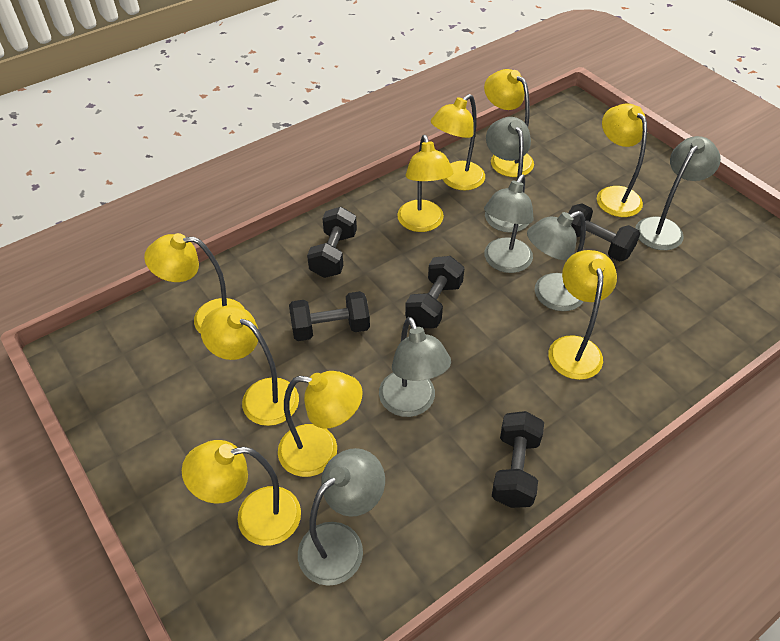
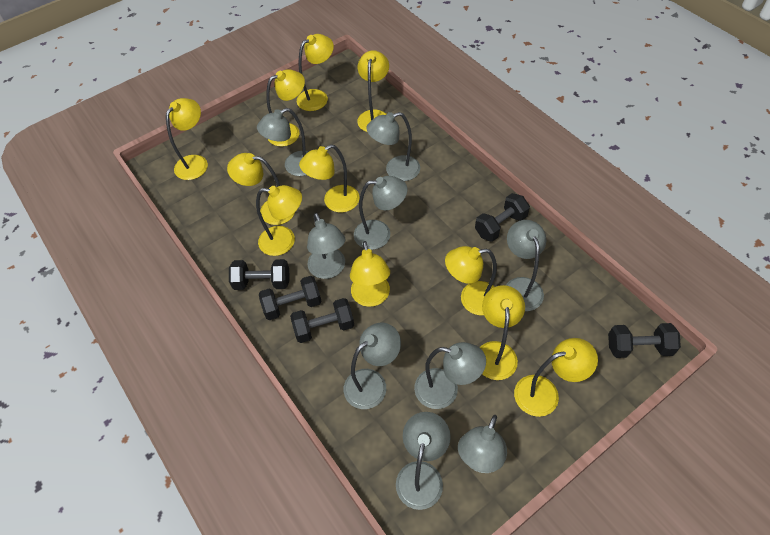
grey lamp: 6 -> 9
yellow lamp: 9 -> 11

